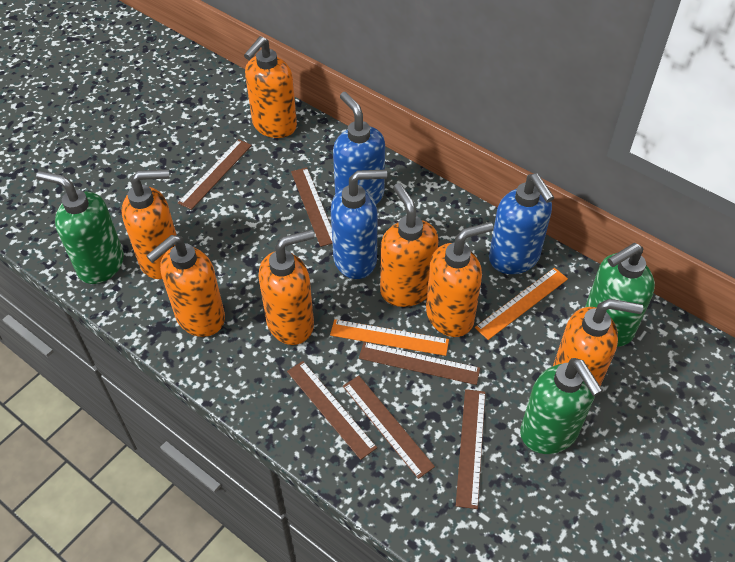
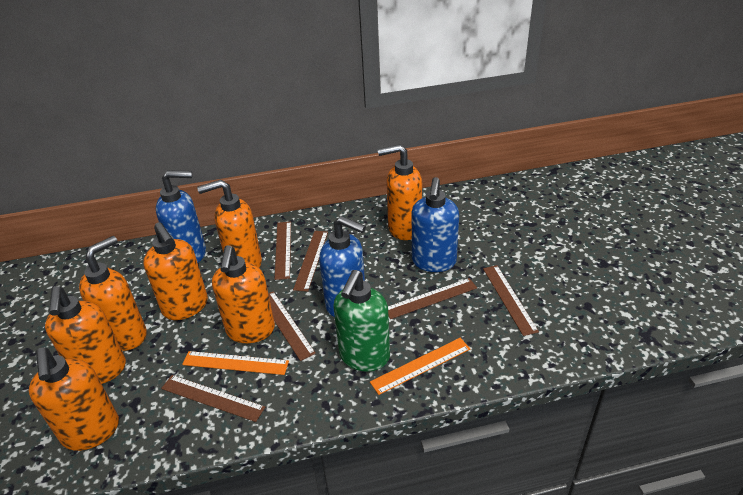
green soap dispenser: 3 -> 1

